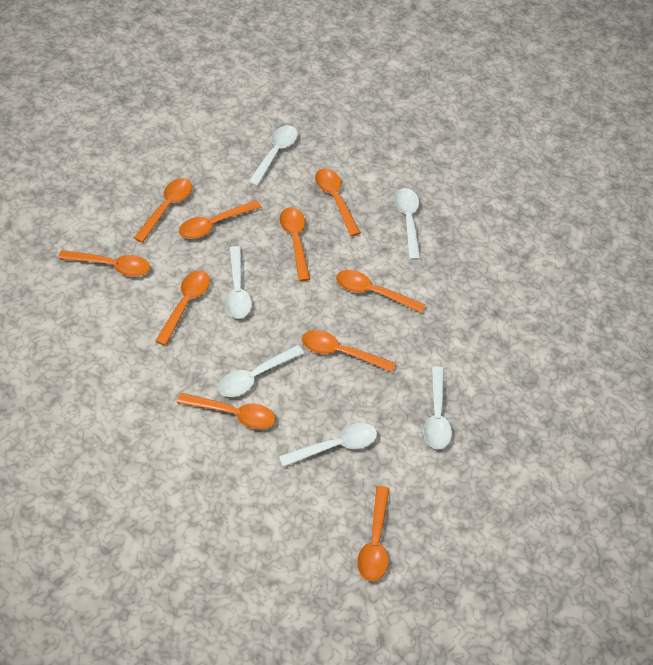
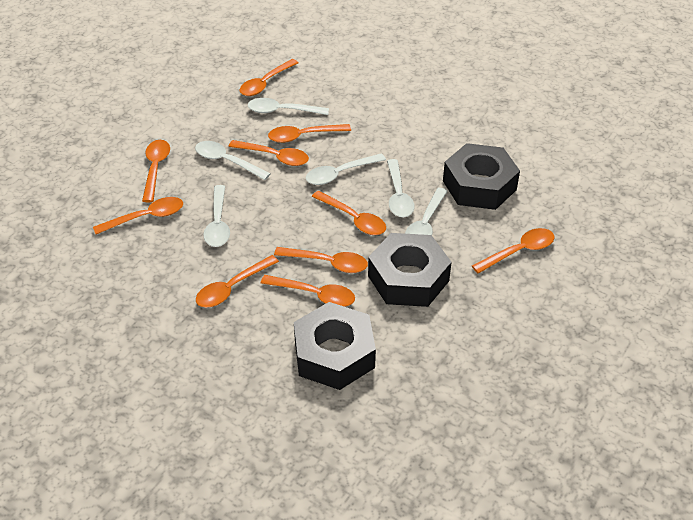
black nut: 0 -> 3

